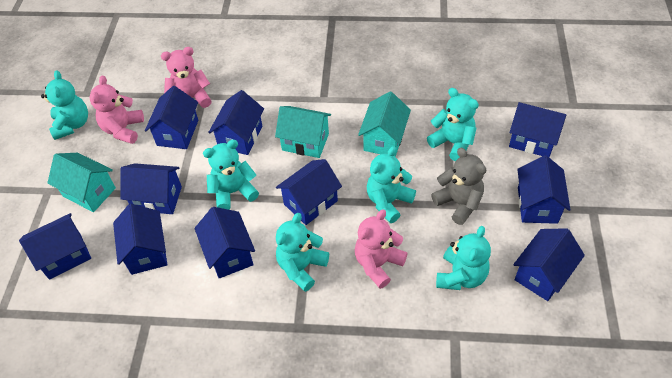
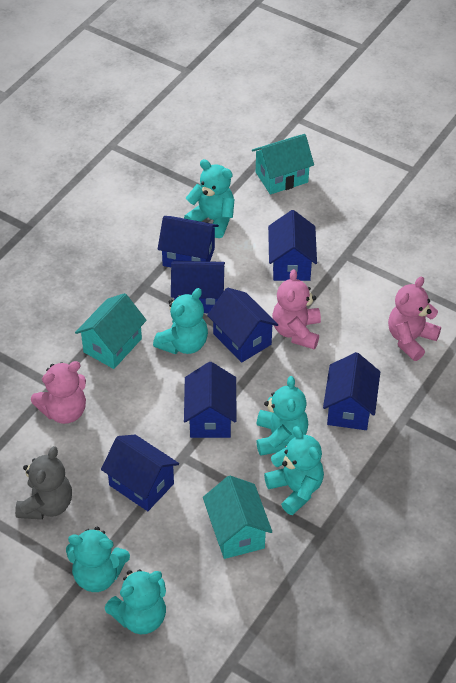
blue house: 10 -> 7

